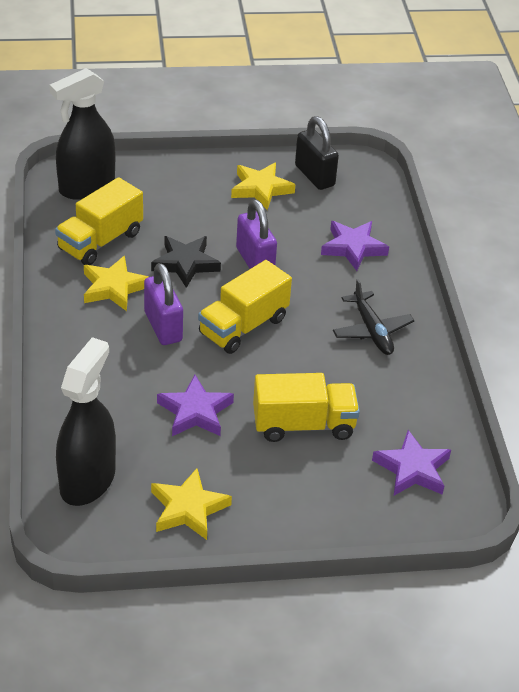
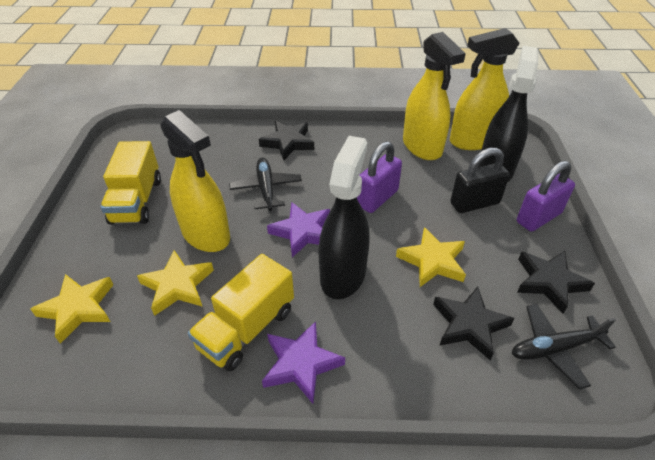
black plane: 1 -> 2
black star: 1 -> 3
purple star: 3 -> 2
yellow spray bottle: 0 -> 3
yellow truck: 3 -> 2

